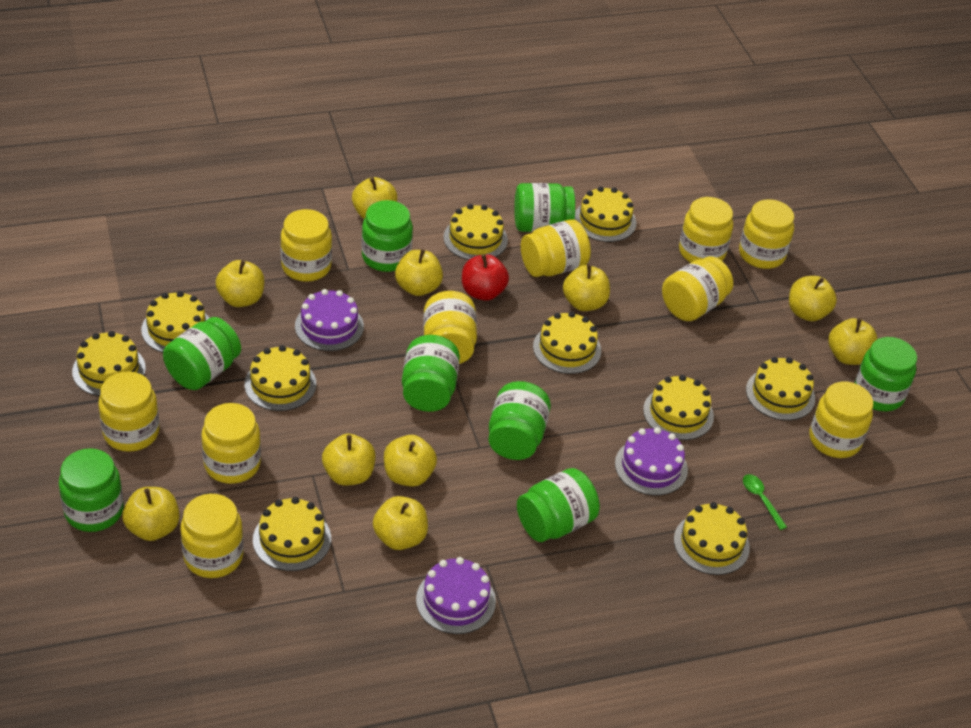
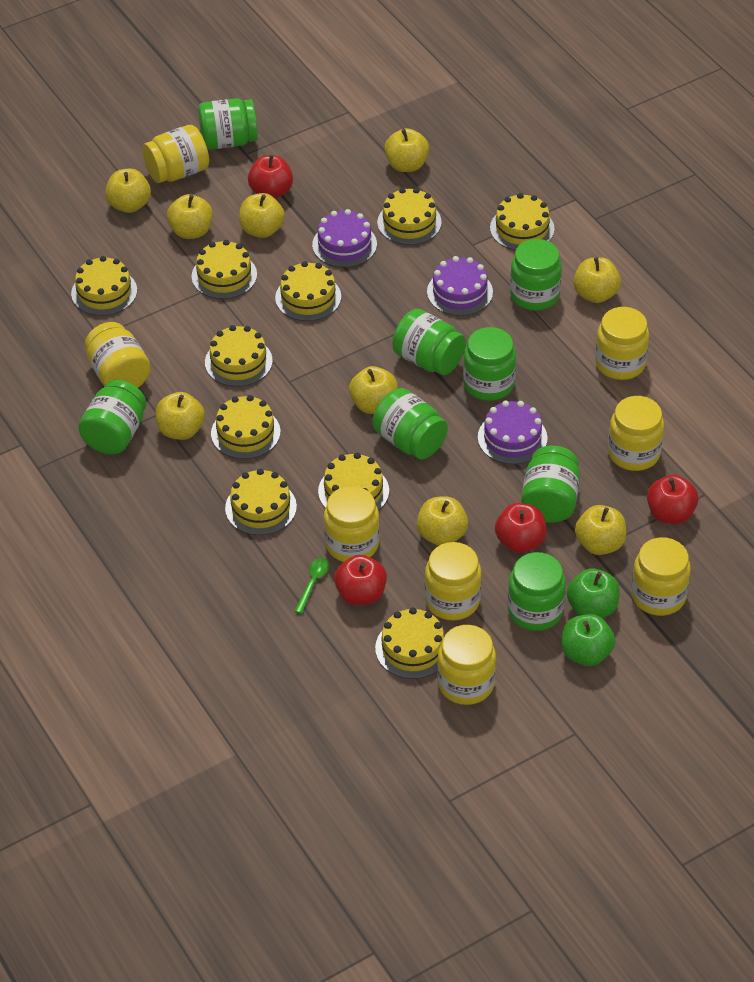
green apple: 0 -> 2
red apple: 1 -> 4
yellow apple: 10 -> 9
yellow jar: 10 -> 8

